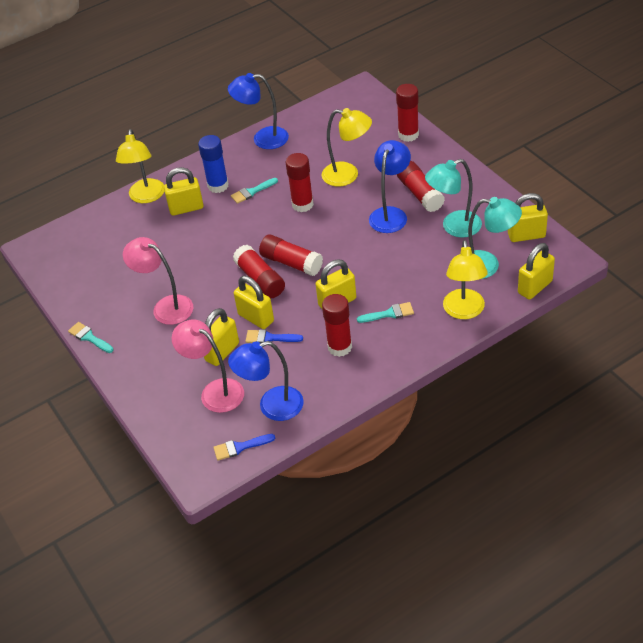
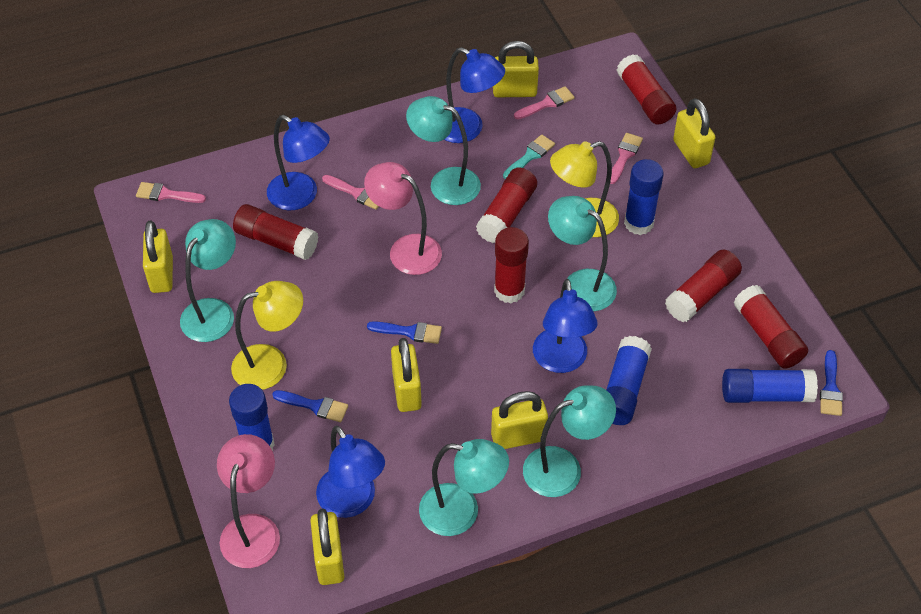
blue brush: 2 -> 3
blue glue stick: 1 -> 4
blue lamp: 3 -> 4
pink brush: 0 -> 4
turquoise brush: 3 -> 1
turquoise lamp: 2 -> 5
yellow lamp: 3 -> 2

